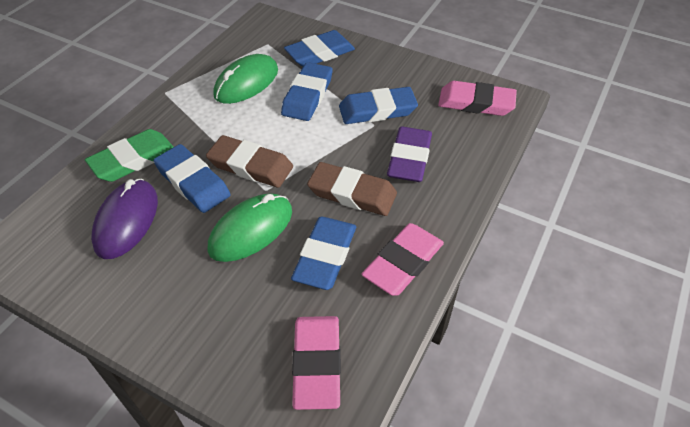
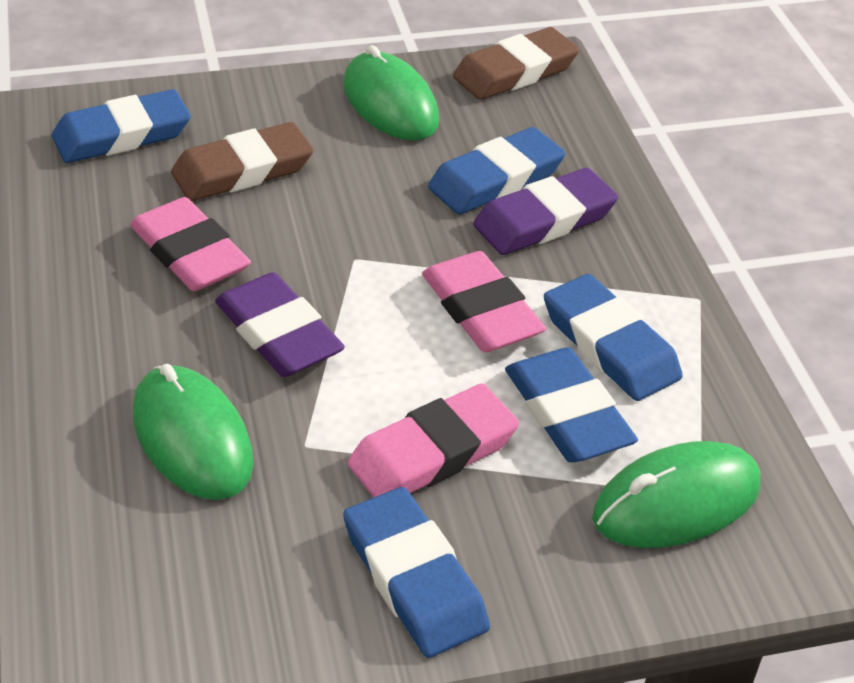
green eraser: 1 -> 0
green mouse: 2 -> 3
purple eraser: 1 -> 2
purple mouse: 1 -> 0

